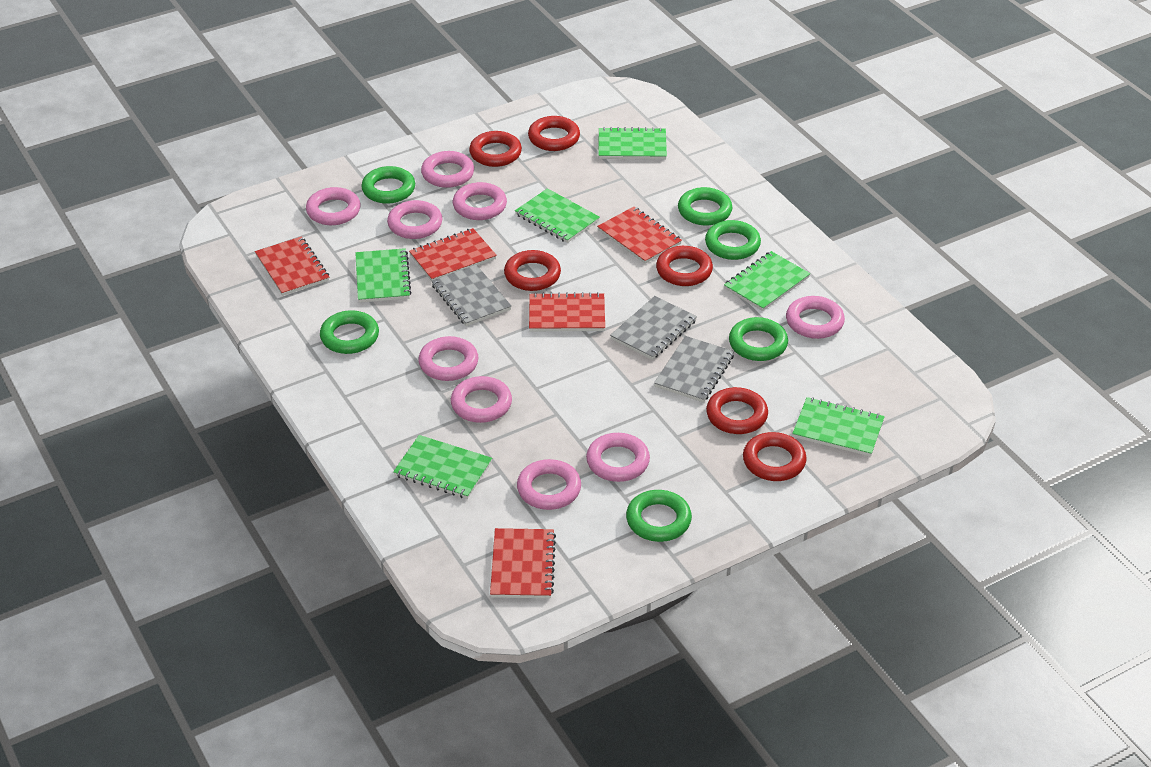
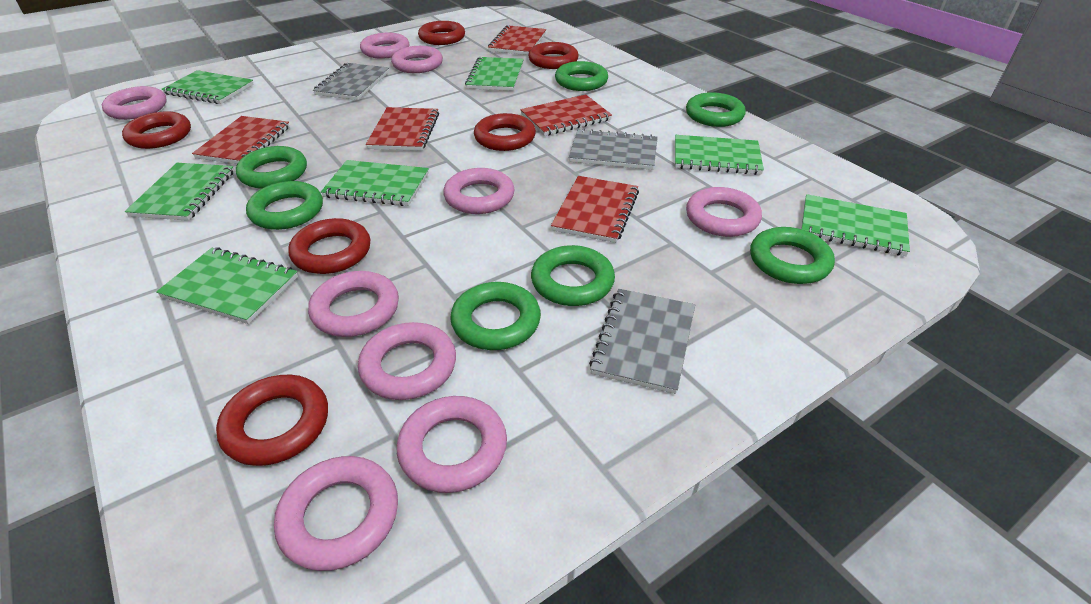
green notebook: 6 -> 7
green ring: 6 -> 7

